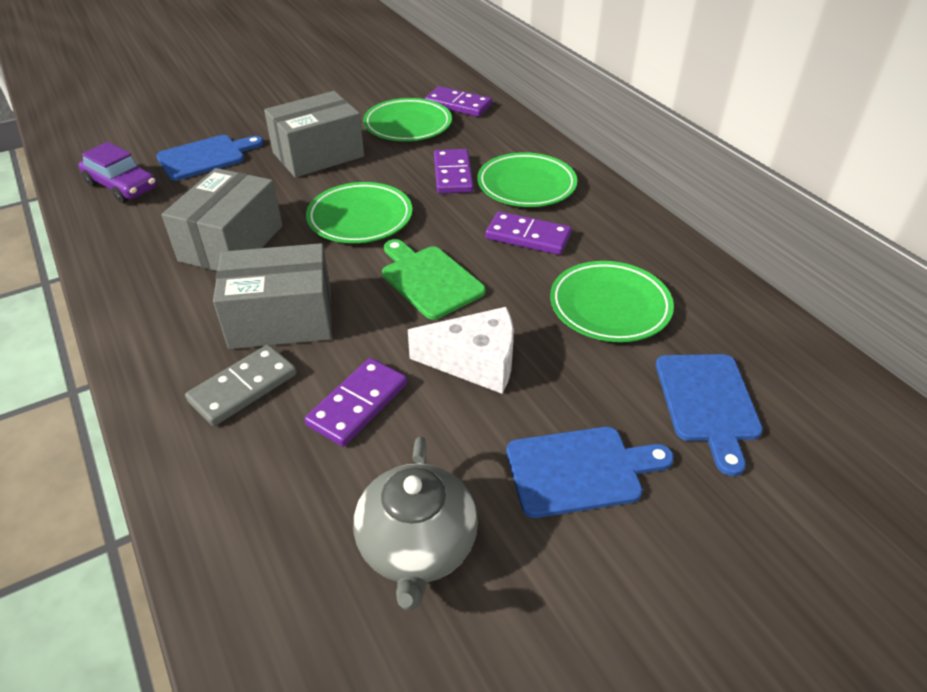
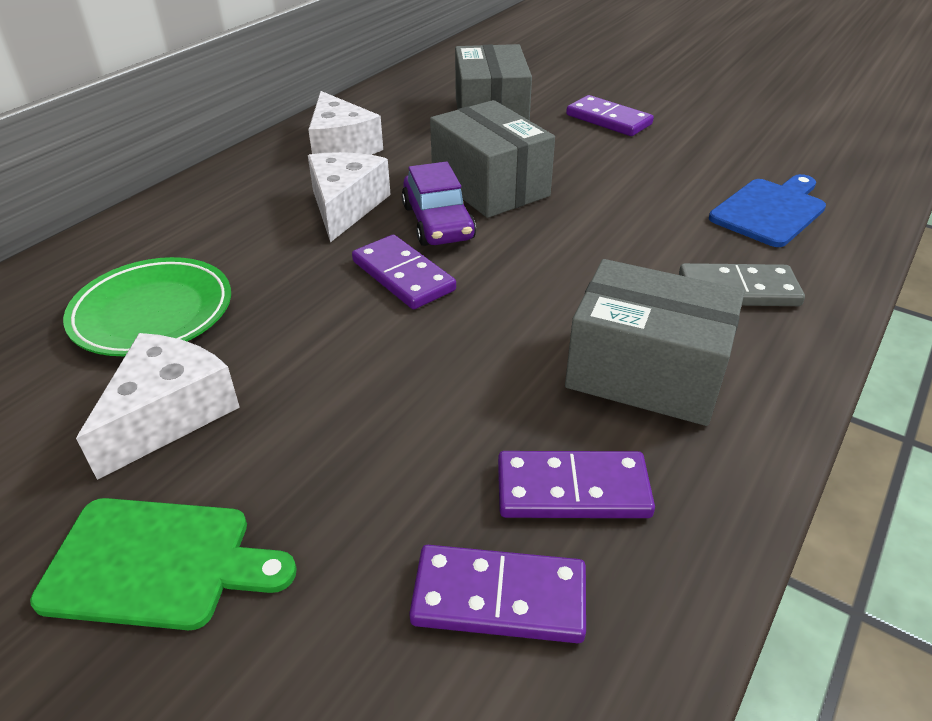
blue cutting board: 3 -> 1
green plate: 4 -> 1
grey teapot: 1 -> 0
white cheese: 1 -> 3

